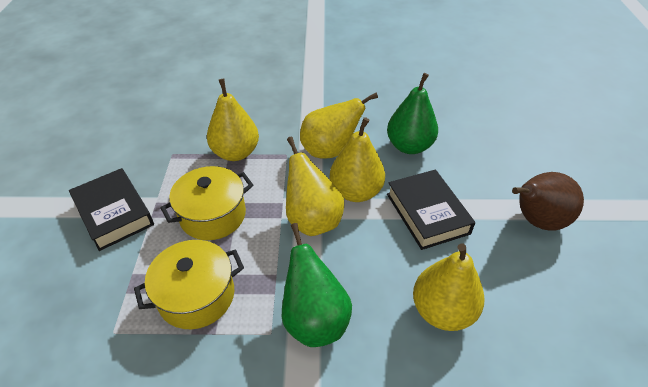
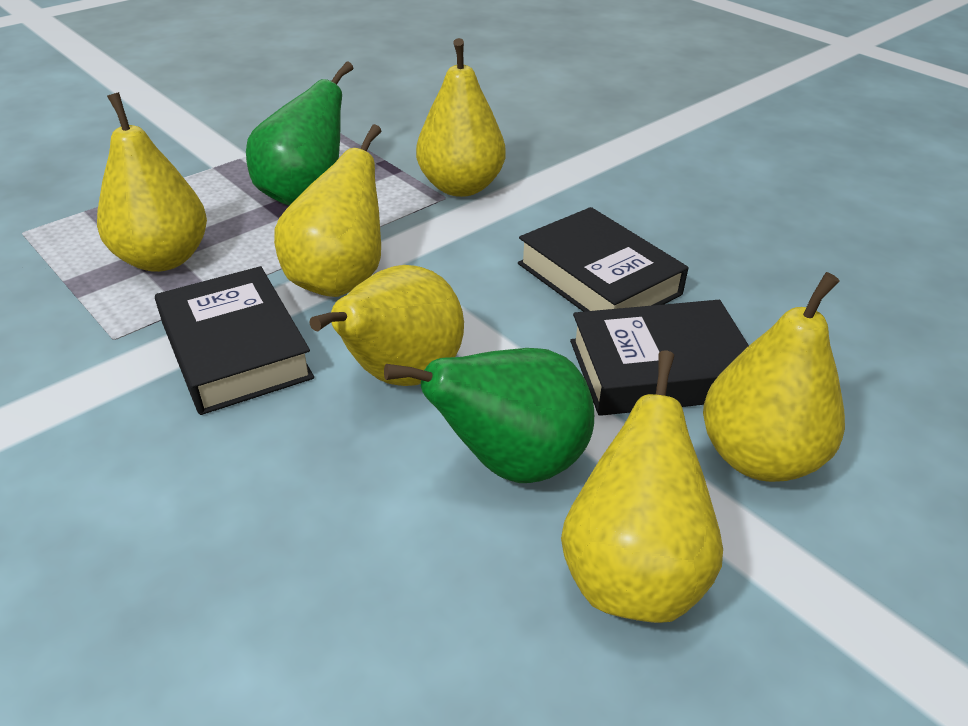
black book: 2 -> 3
brown pear: 1 -> 0
yellow pear: 5 -> 6
yellow pot: 2 -> 0

